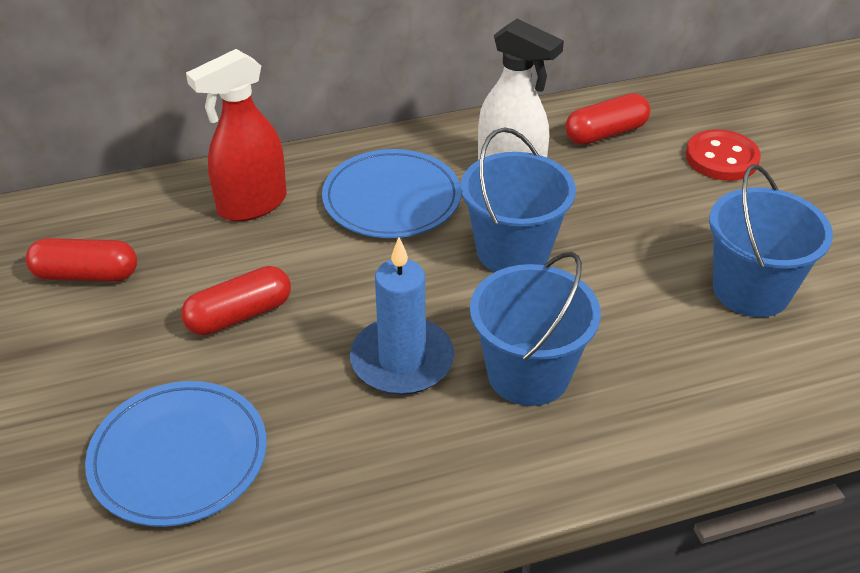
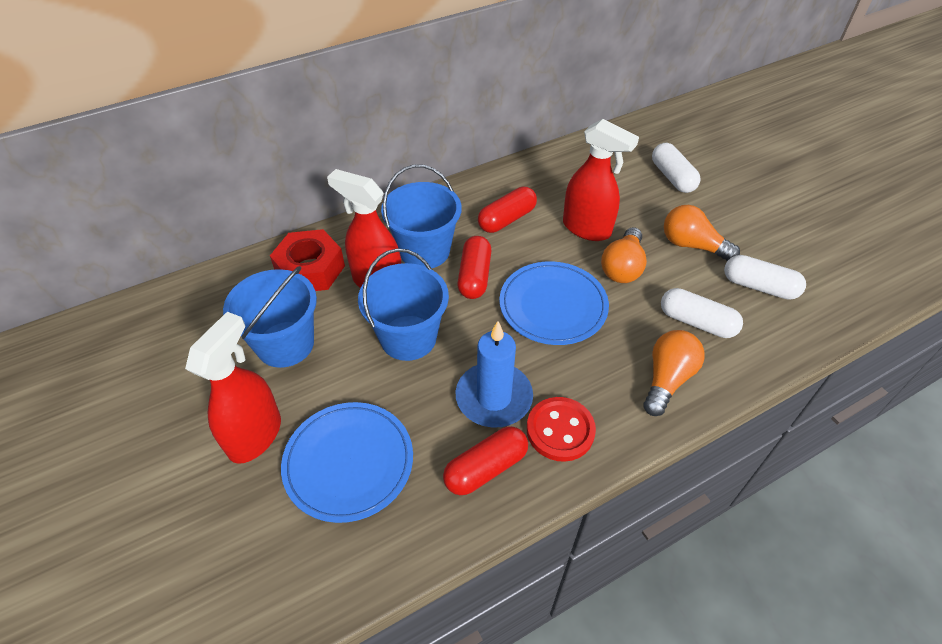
orange light bulb: 0 -> 3
red nut: 0 -> 1
red spray bottle: 1 -> 3
white capsule: 0 -> 3
white spray bottle: 1 -> 0

